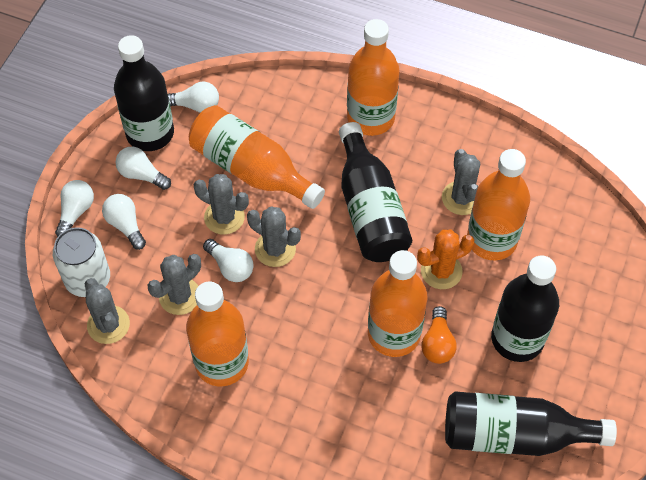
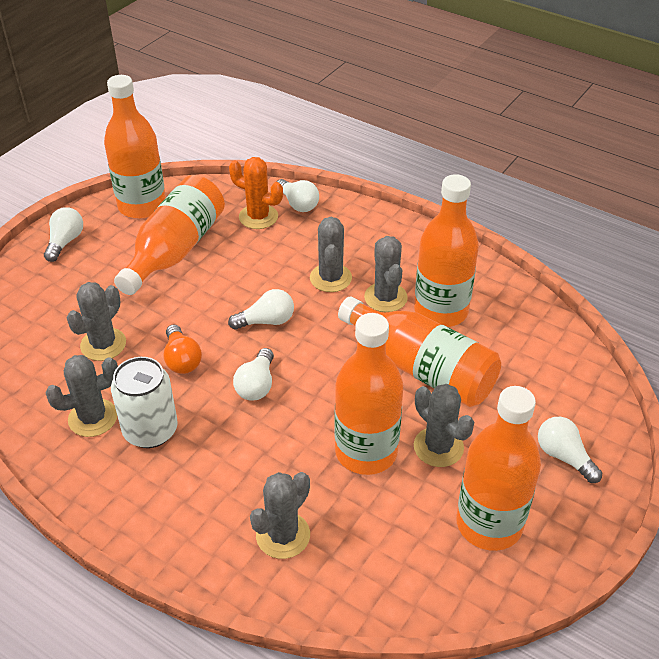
black bottle: 4 -> 0
grey cactus: 5 -> 6
orange bottle: 5 -> 6

